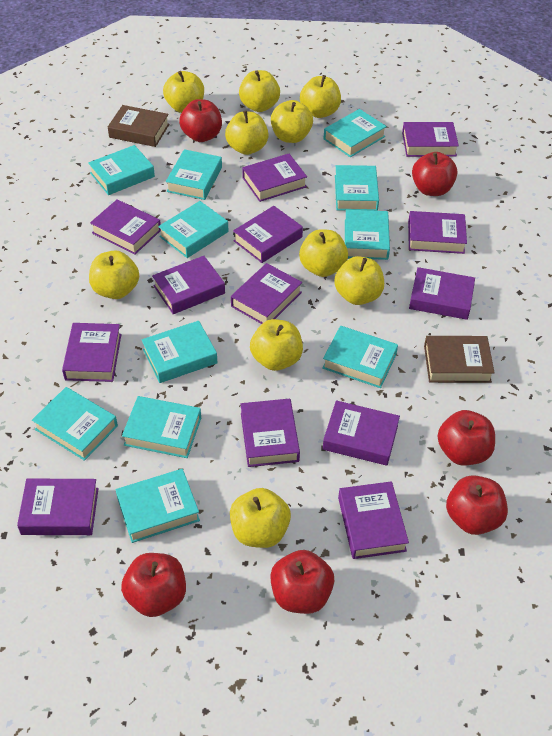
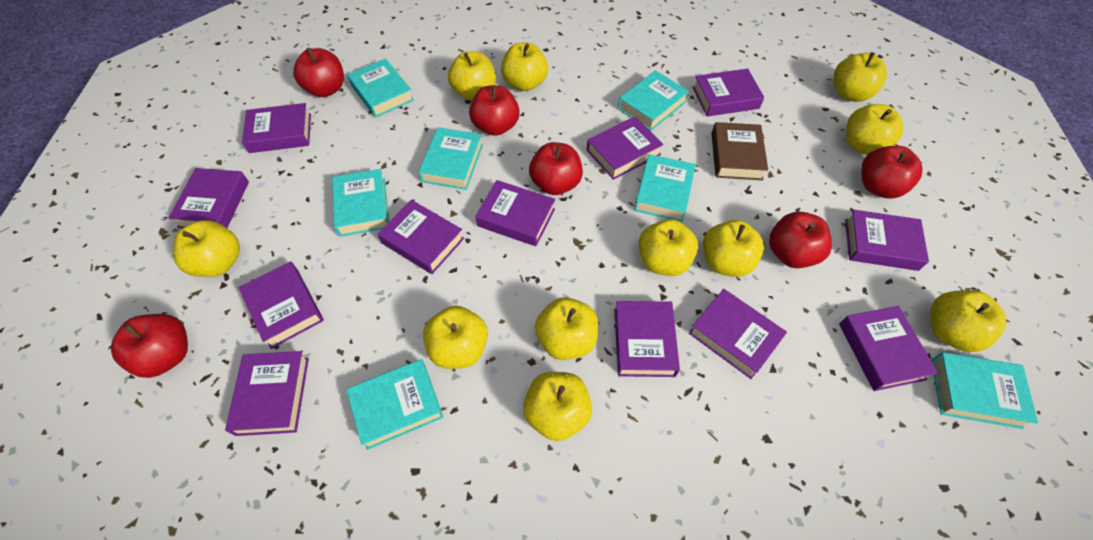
brown book: 2 -> 1
purple book: 13 -> 12
turquoise book: 11 -> 7
yellow apple: 10 -> 11

